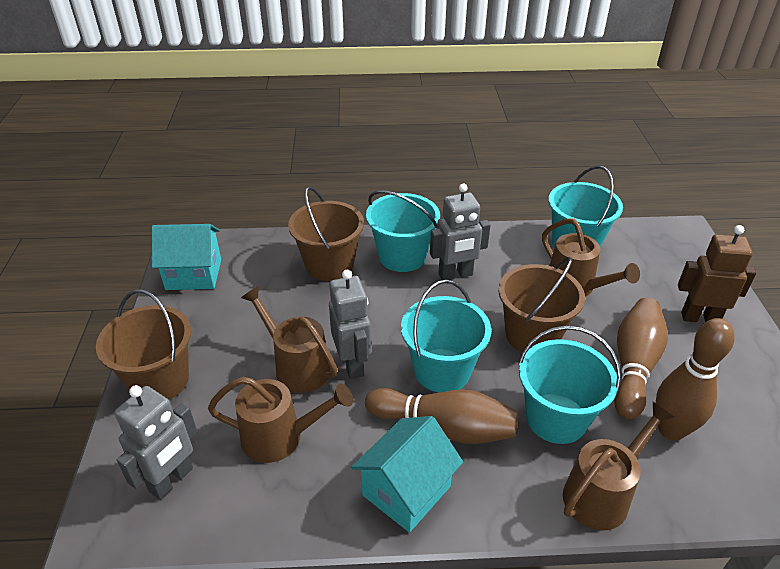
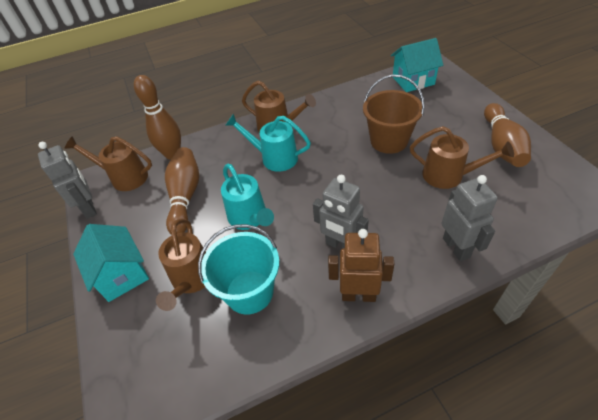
brown bucket: 3 -> 1
turquoise bucket: 4 -> 1
turquoise watering can: 0 -> 2

